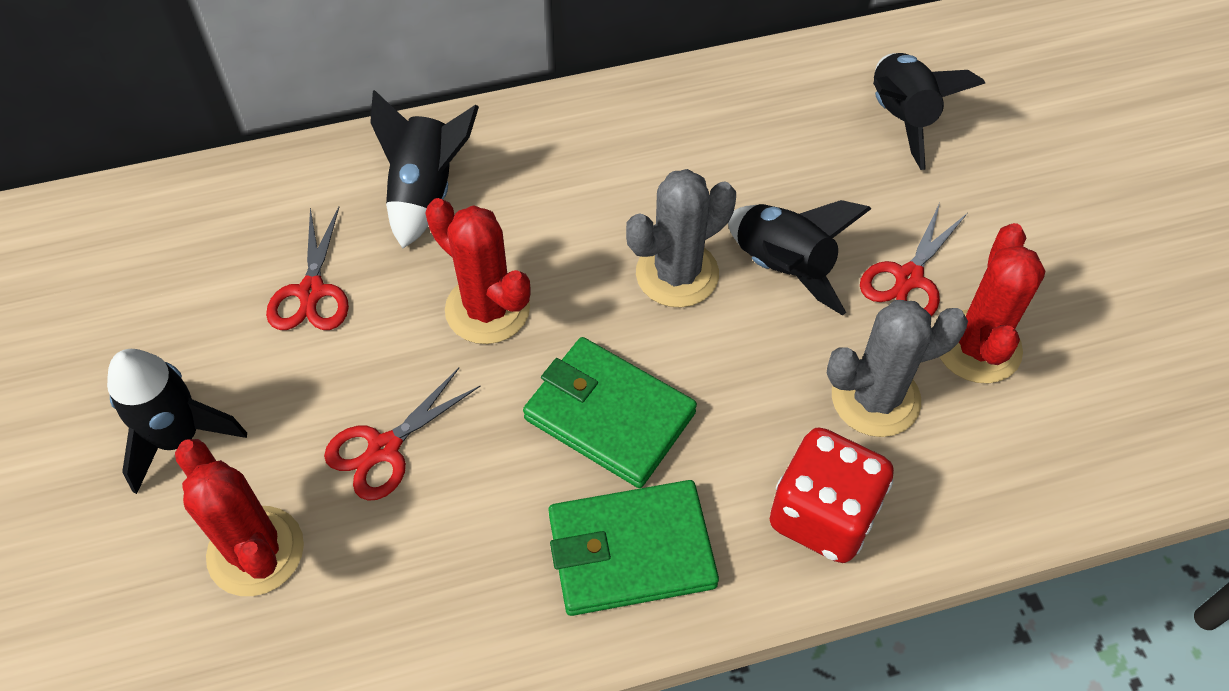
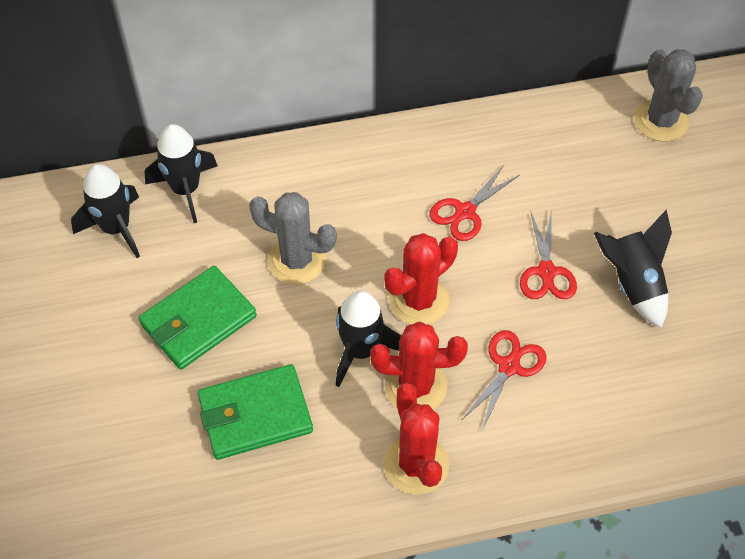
red dice: 1 -> 0

